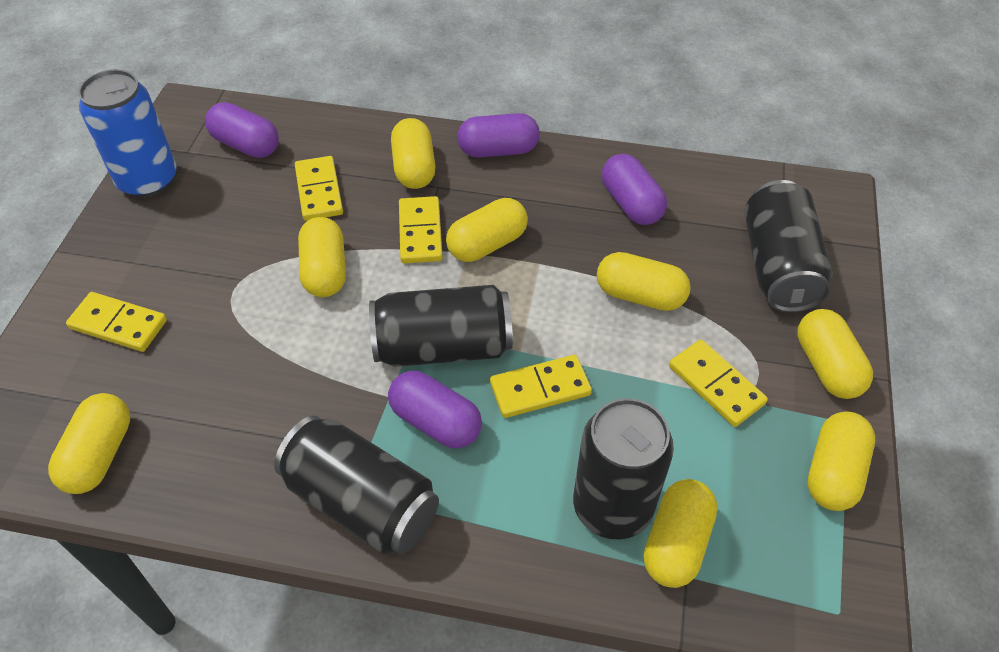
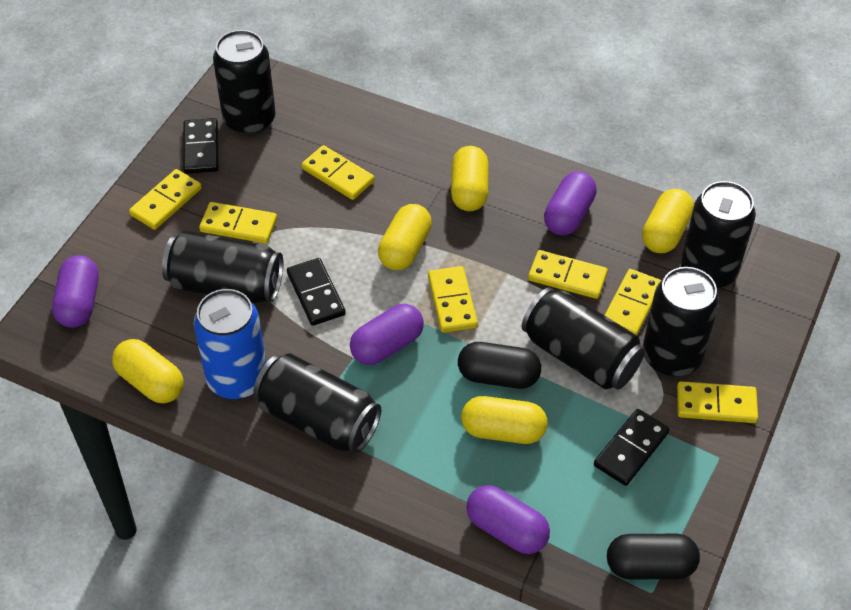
black can: 4 -> 6
black capsule: 0 -> 2
black domino: 0 -> 3
yellow capsule: 8 -> 5
yellow domino: 5 -> 7

